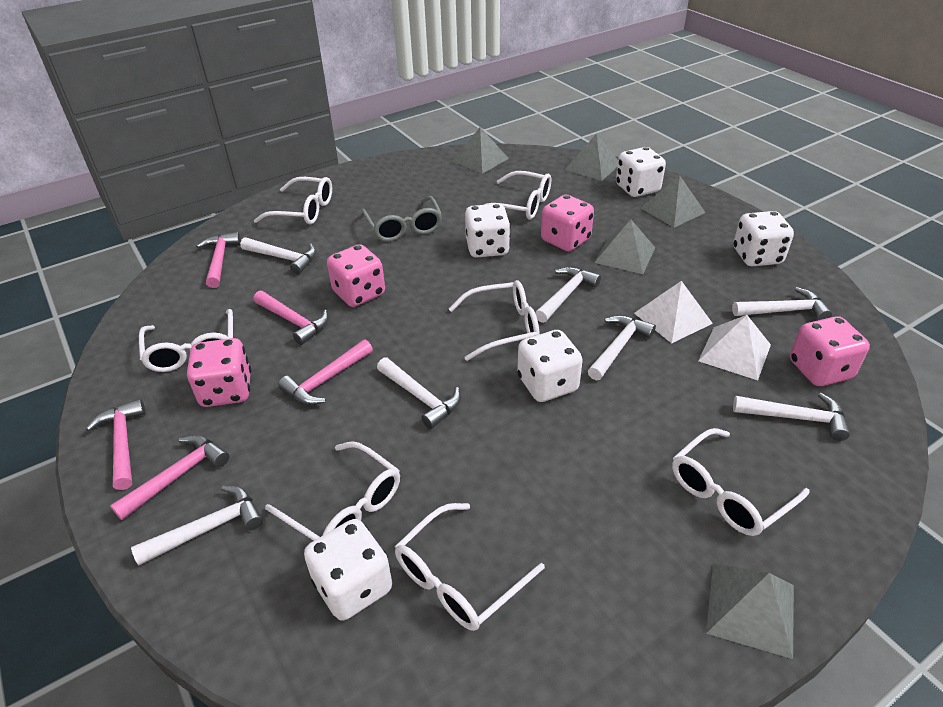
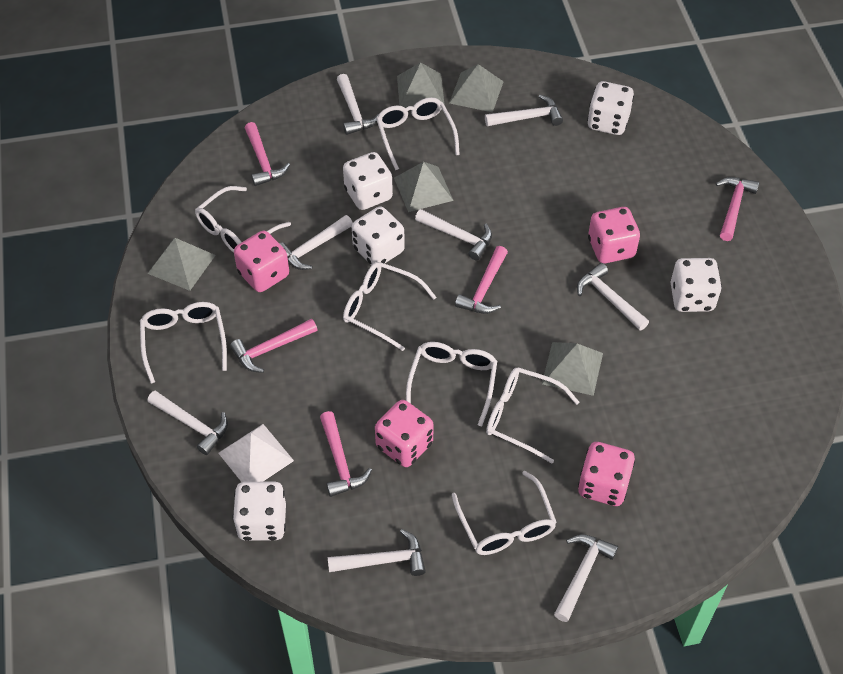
grey glasses: 1 -> 0
white hammer: 7 -> 8
white pyramid: 2 -> 1

